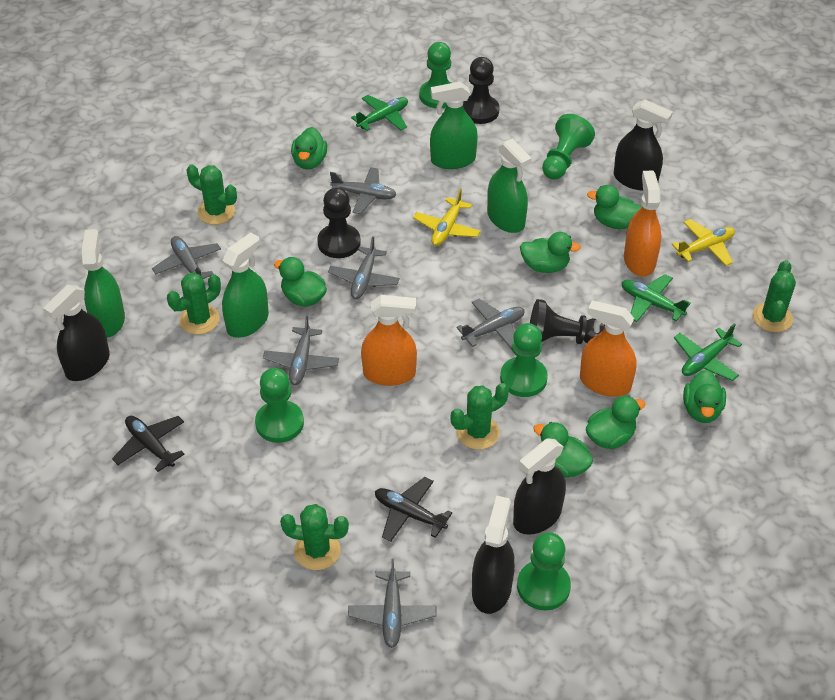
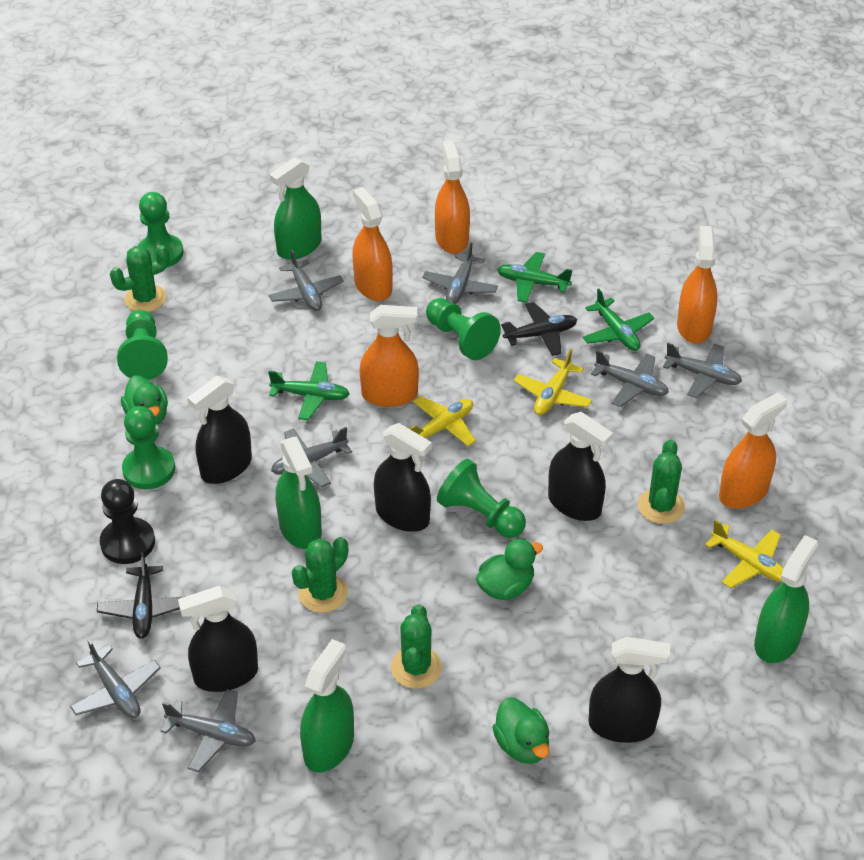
black pawn: 3 -> 1
black spray bottle: 4 -> 5
green cactus: 5 -> 4
green duck: 7 -> 3
grey plane: 6 -> 7
orange spray bottle: 3 -> 5
yellow plane: 2 -> 3

